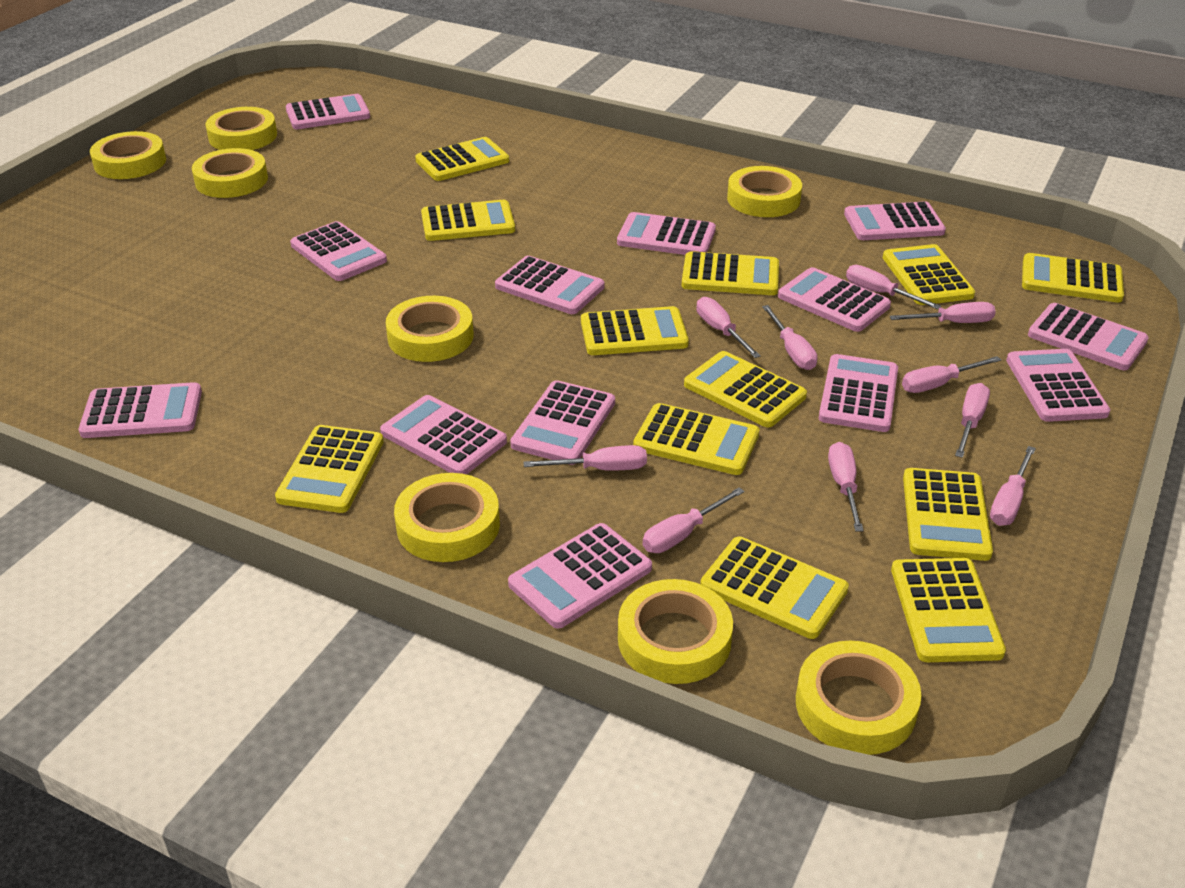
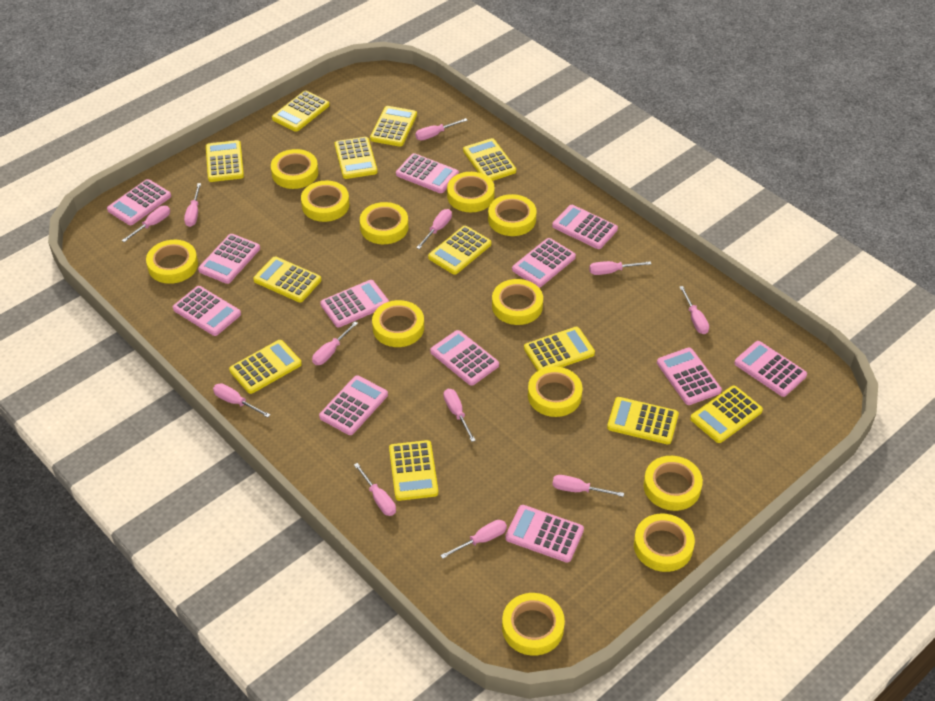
pink calculator: 13 -> 12
pink screwdriver: 10 -> 12
yellow tape: 8 -> 12

